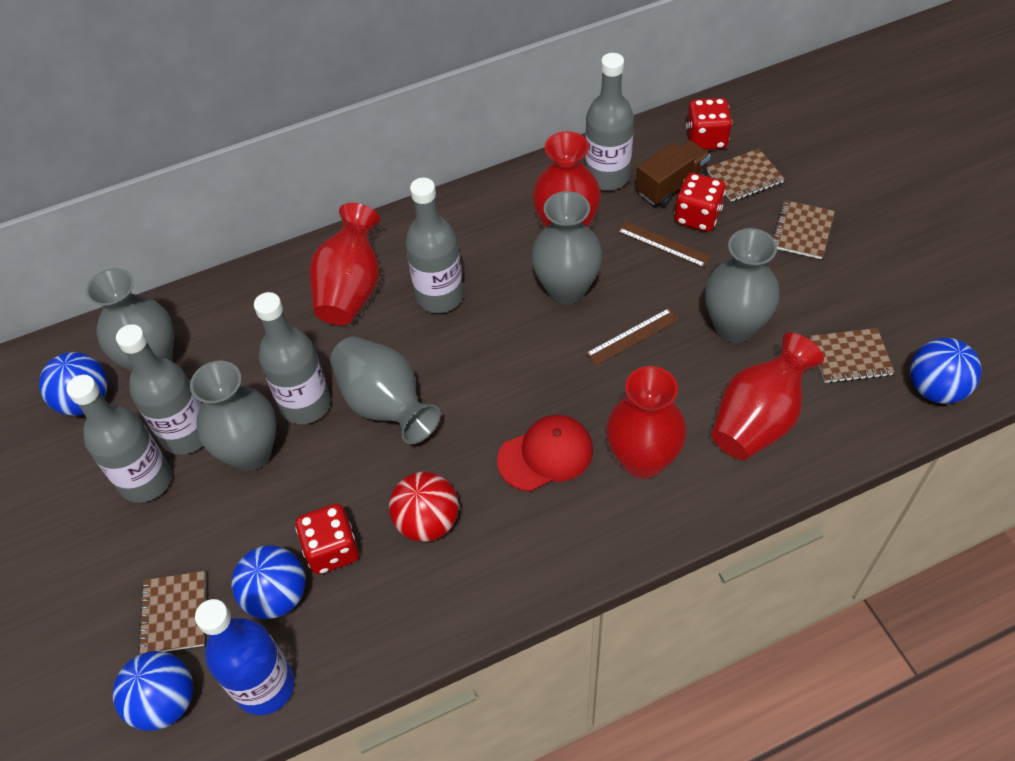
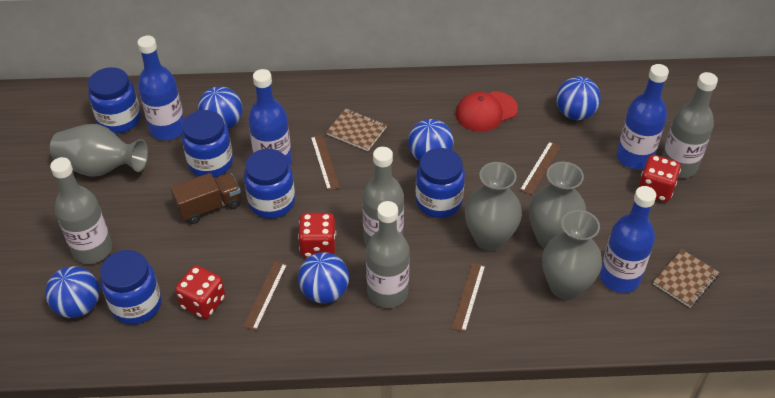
blue ball: 4 -> 5
blue bottle: 1 -> 4
blue jar: 0 -> 5
brown notebook: 4 -> 2
brown ruler: 2 -> 4
grey bottle: 5 -> 4
grey vase: 5 -> 4
red ball: 1 -> 0
red vase: 4 -> 0

